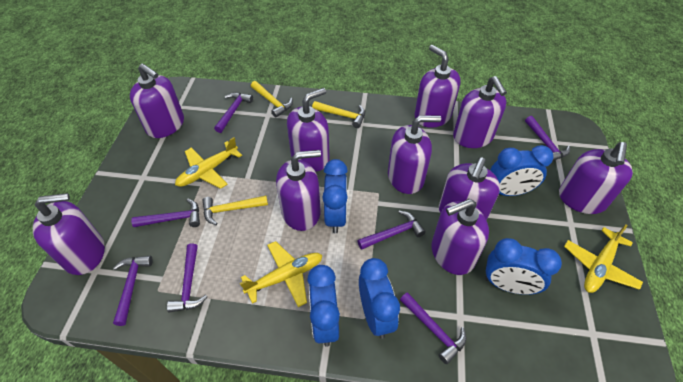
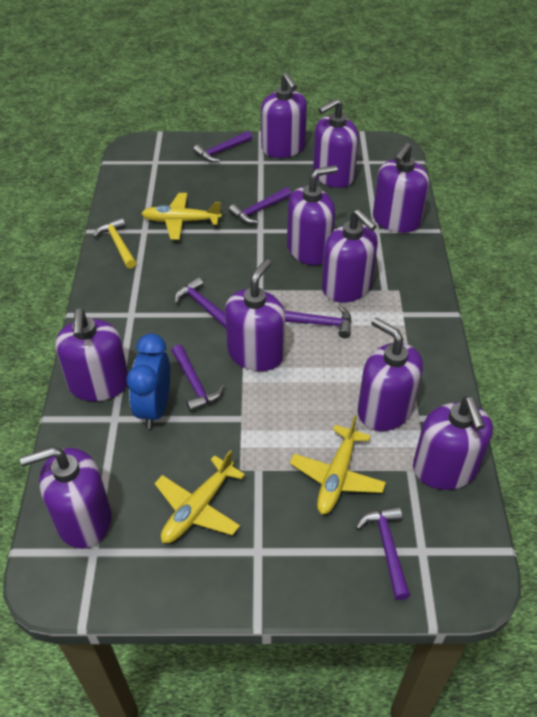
blue clock: 5 -> 1
purple hammer: 7 -> 6
yellow hammer: 3 -> 1

